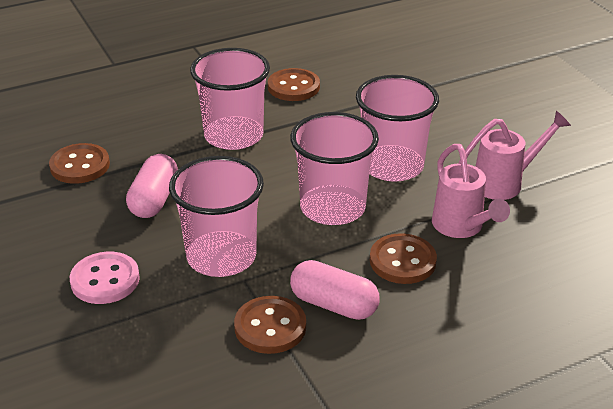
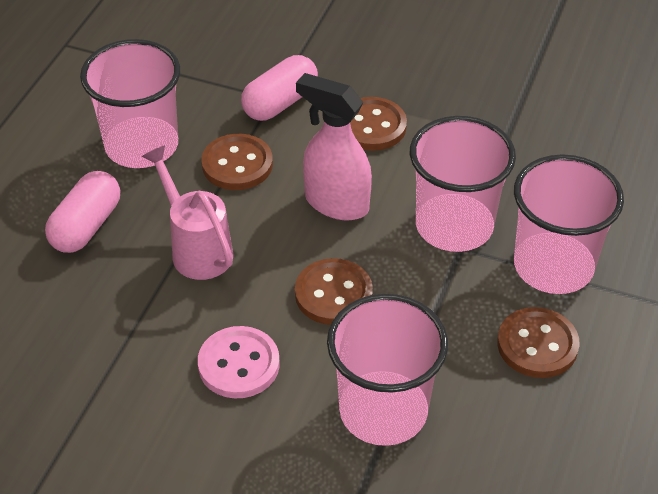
pink spray bottle: 0 -> 1
pink watering can: 2 -> 1

